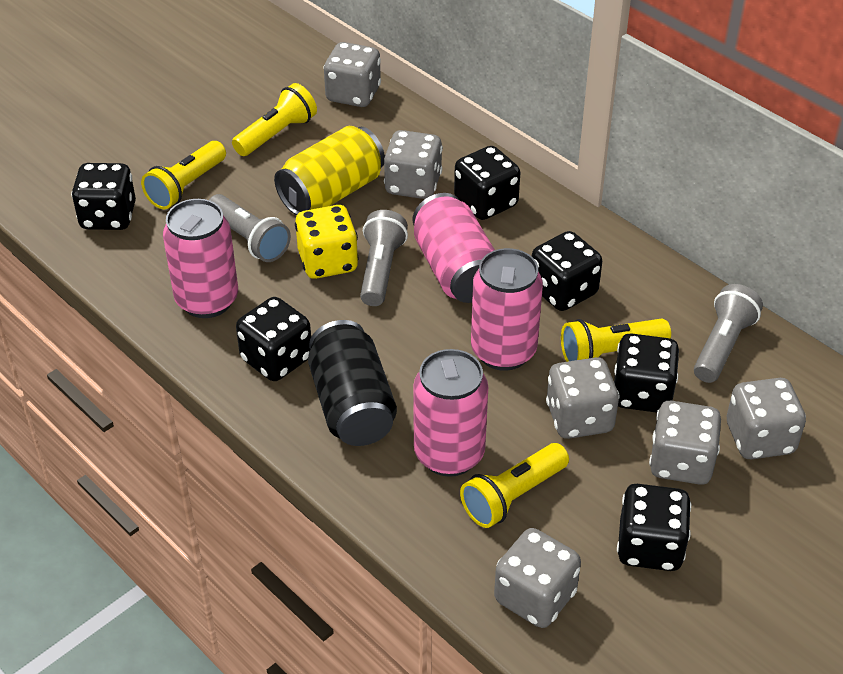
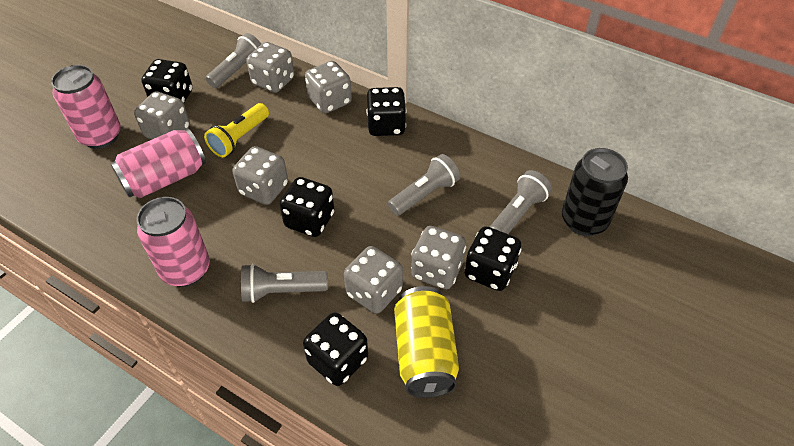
black dice: 6 -> 5
grey flashlight: 3 -> 4
pink can: 4 -> 3
yellow dice: 1 -> 0
yellow flashlight: 4 -> 1

